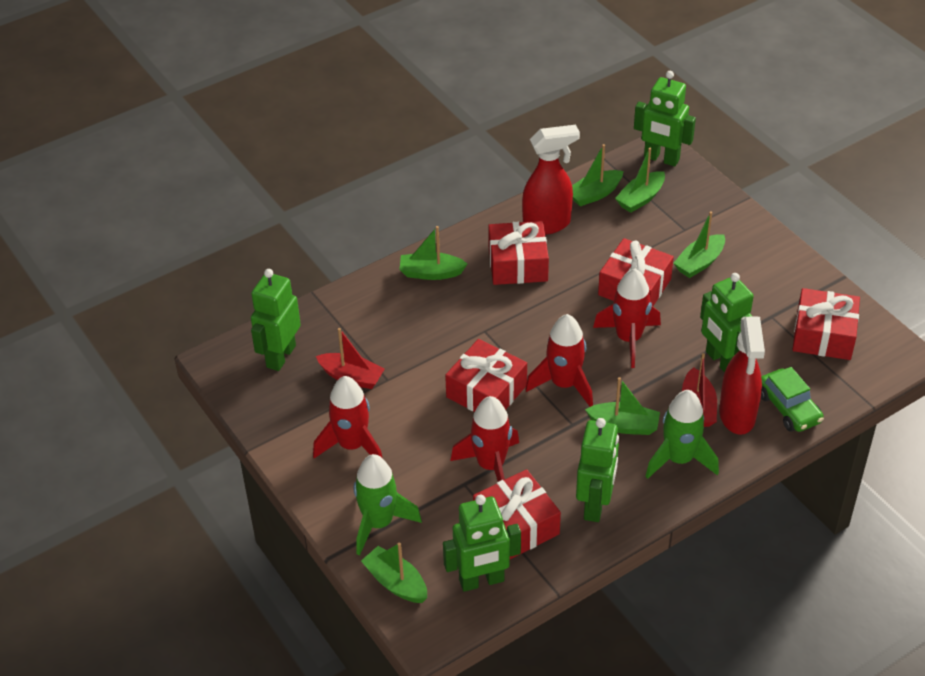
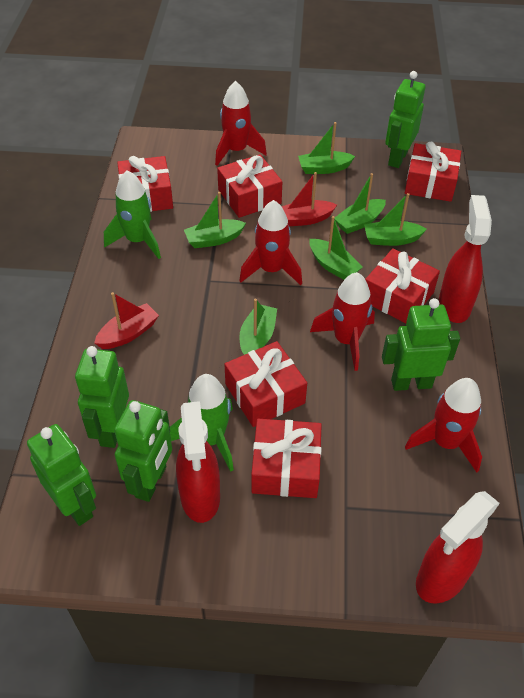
green car: 1 -> 0
red gift: 5 -> 6
red spray bottle: 2 -> 3

